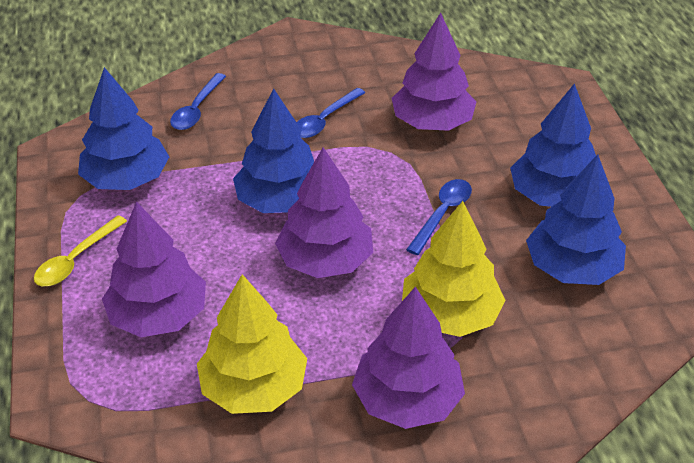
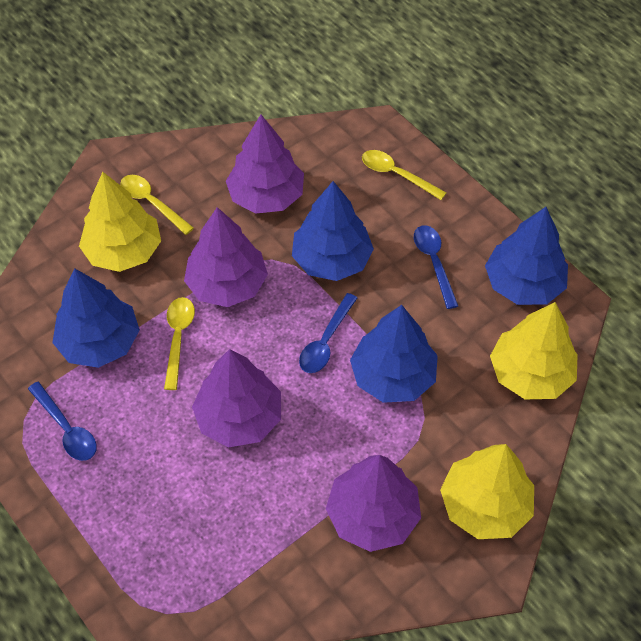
yellow spoon: 1 -> 3
yellow tree: 2 -> 3

